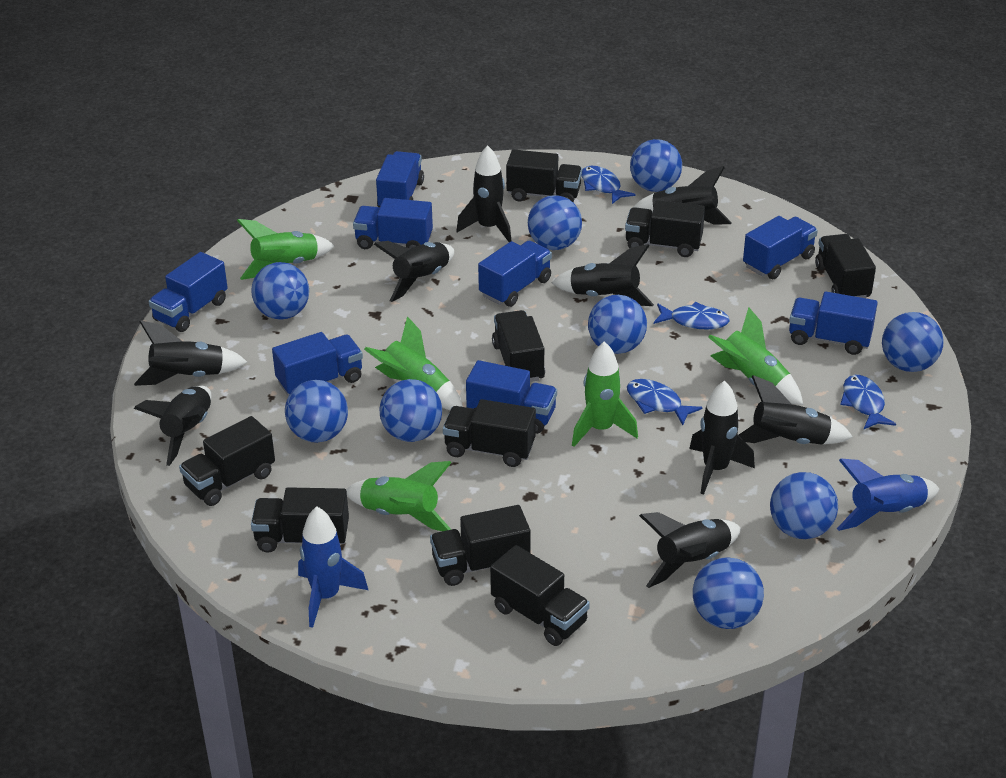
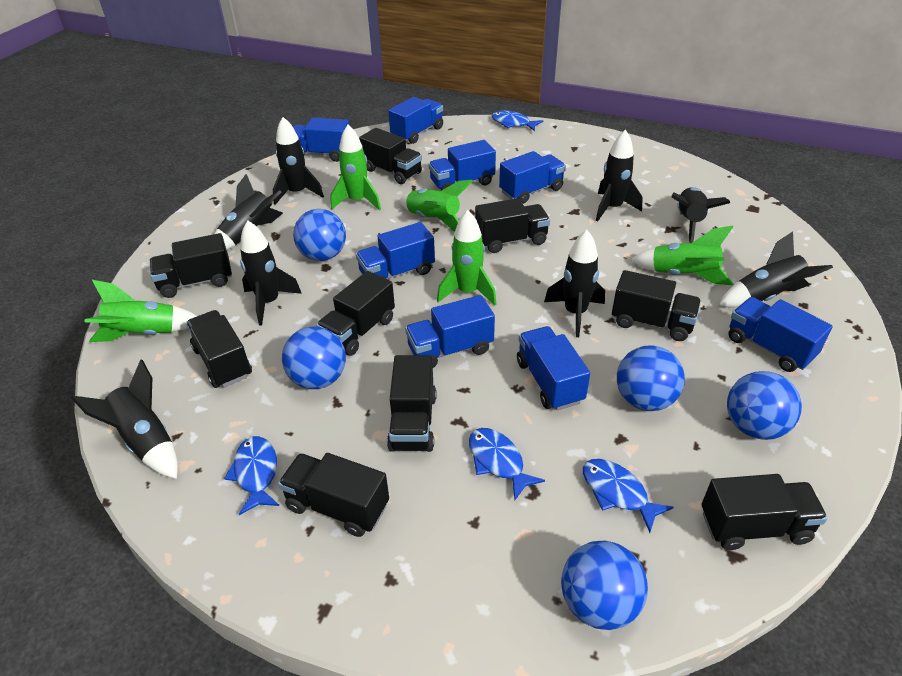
black rocket: 9 -> 8
blue ball: 9 -> 5
blue rocket: 2 -> 0

